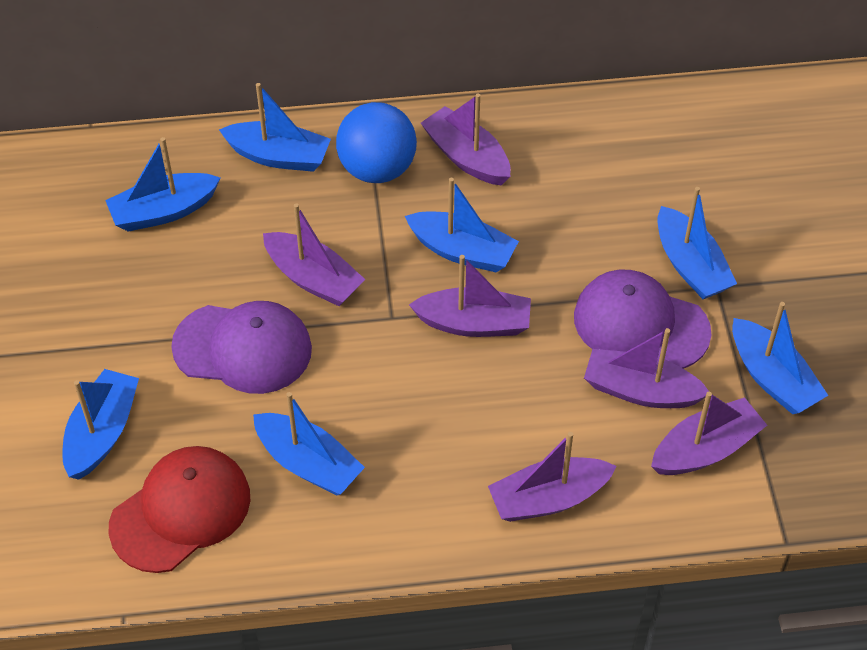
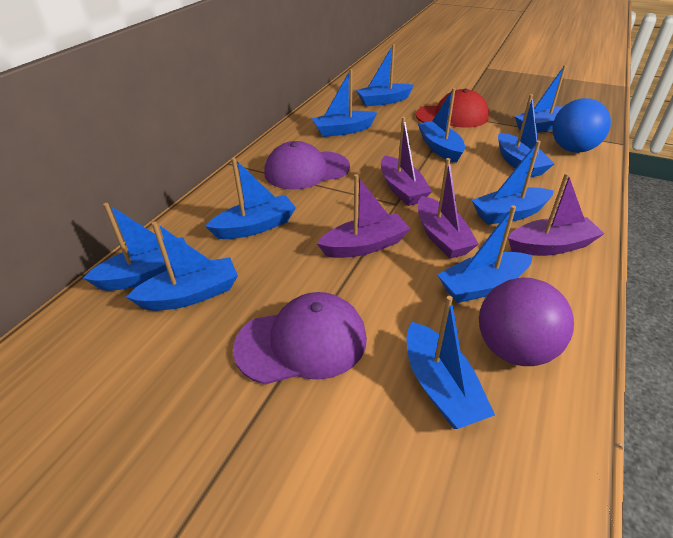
blue boat: 7 -> 11
purple ball: 0 -> 1
purple boat: 6 -> 4

